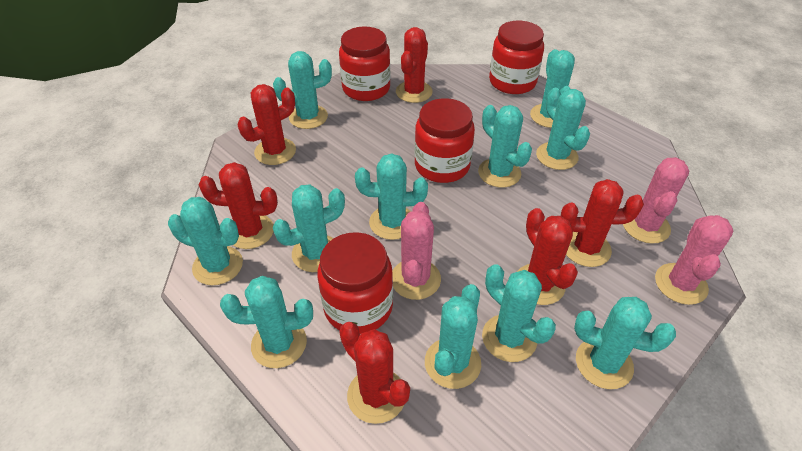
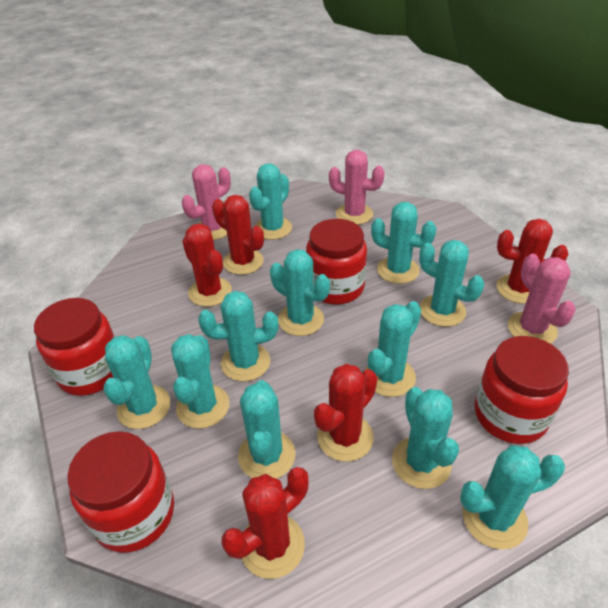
red cactus: 6 -> 5

